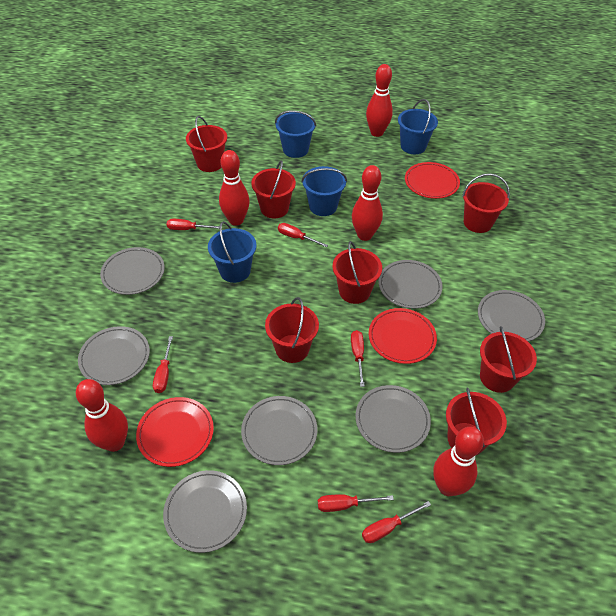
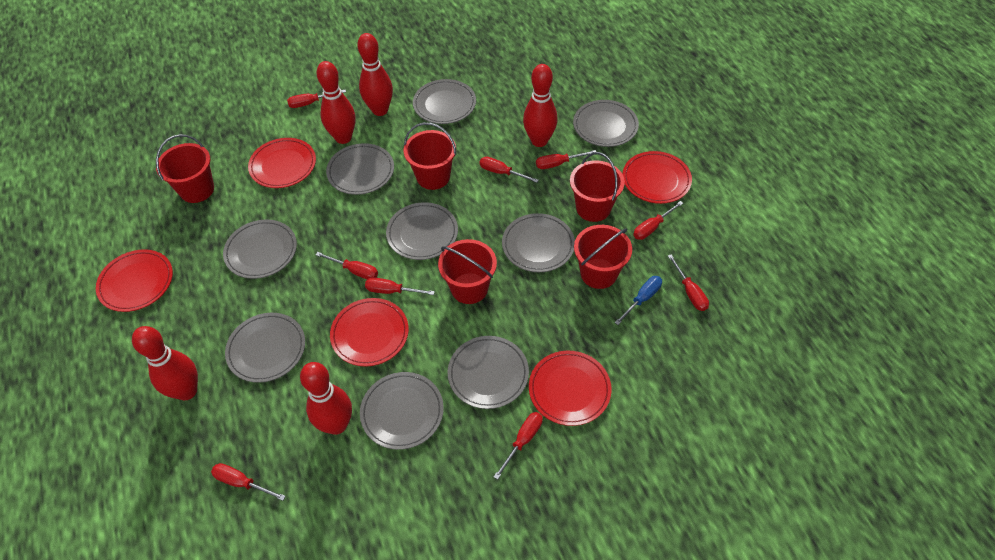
blue bucket: 4 -> 0
blue screwdriver: 0 -> 1
grey plate: 7 -> 9
red bucket: 7 -> 5
red plate: 3 -> 5
red screwdriver: 6 -> 9

